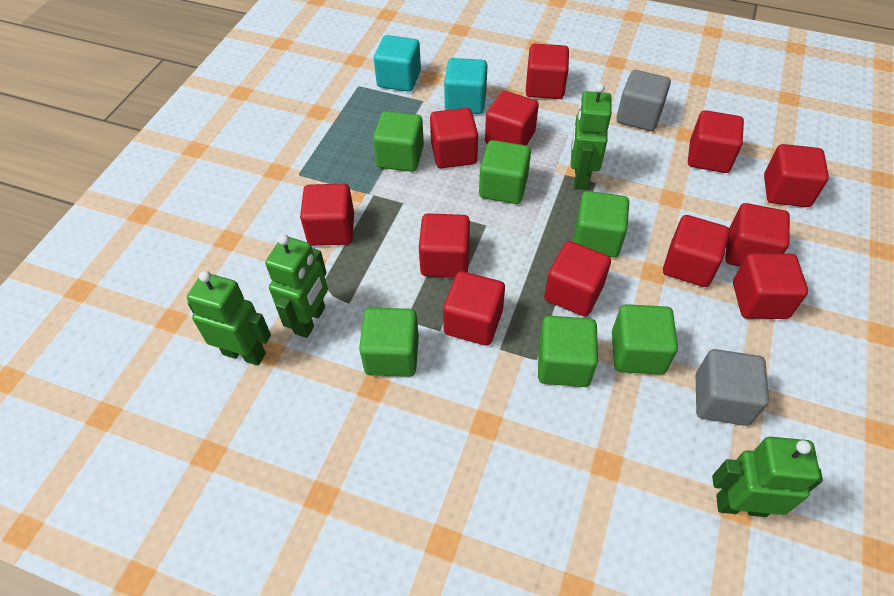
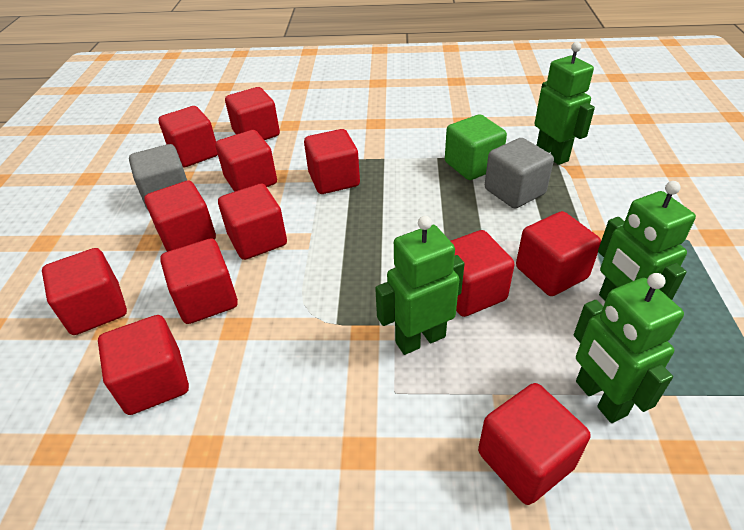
green cube: 6 -> 1
turquoise cube: 2 -> 0

